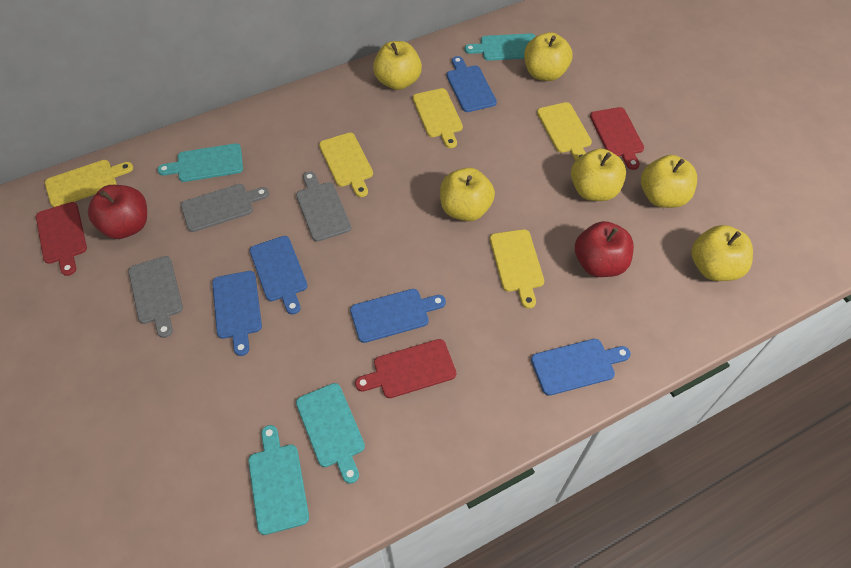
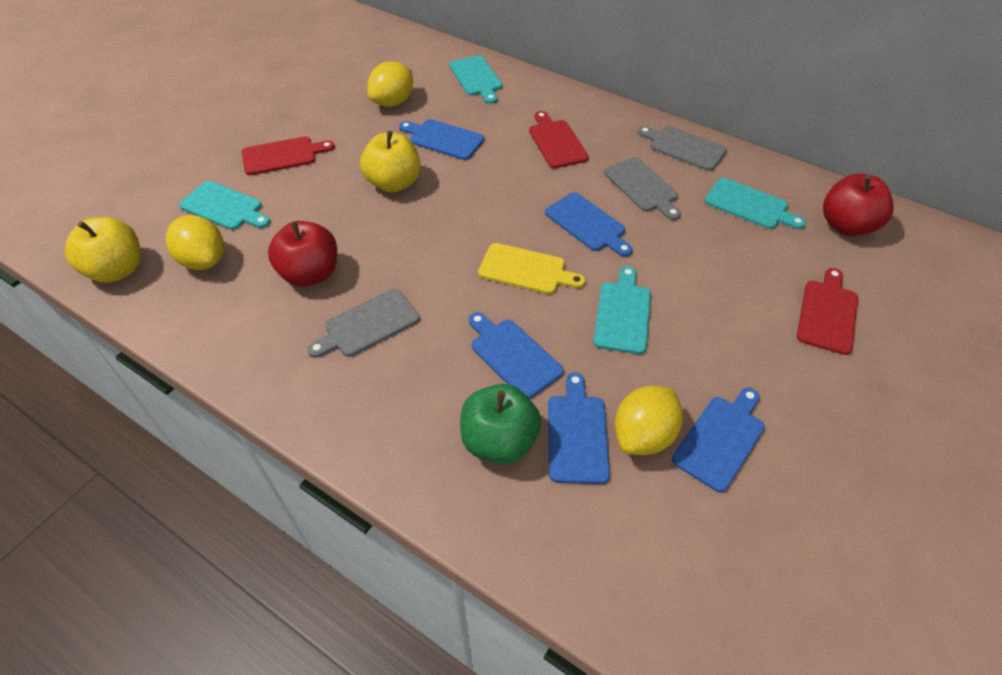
green apple: 0 -> 1
yellow apple: 6 -> 2
yellow cutting board: 5 -> 1
yellow lemon: 0 -> 3

